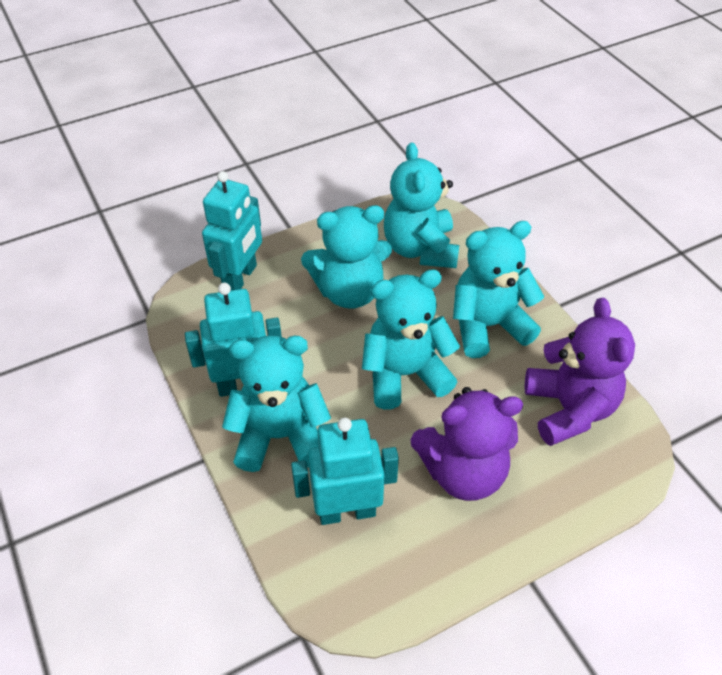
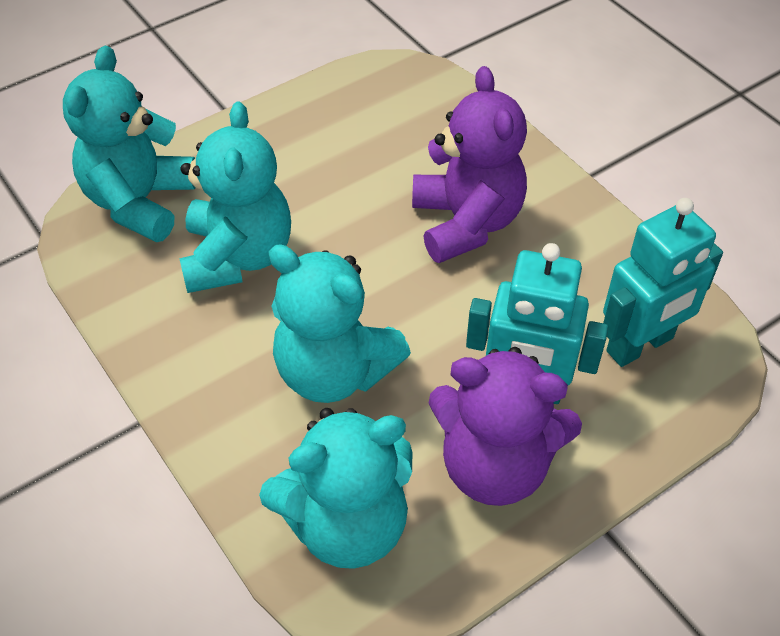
turquoise robot: 3 -> 2
turquoise teddy bear: 5 -> 4

